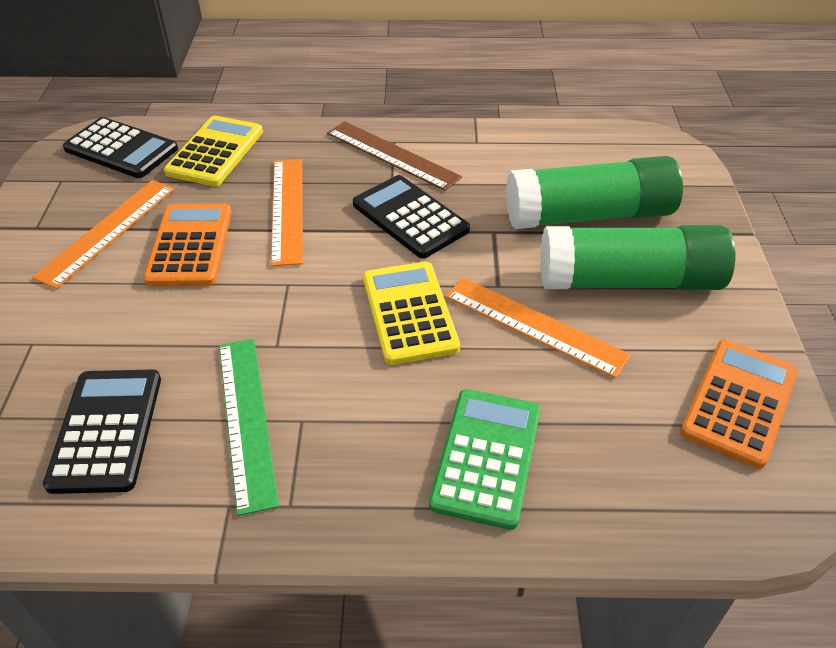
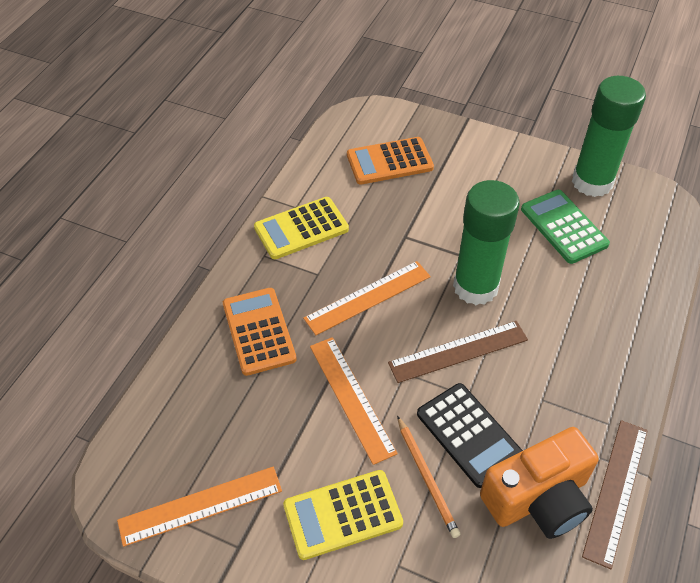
black calculator: 3 -> 1
brown ruler: 1 -> 2
green ruler: 1 -> 0
orange camera: 0 -> 1
orange pencil: 0 -> 1

